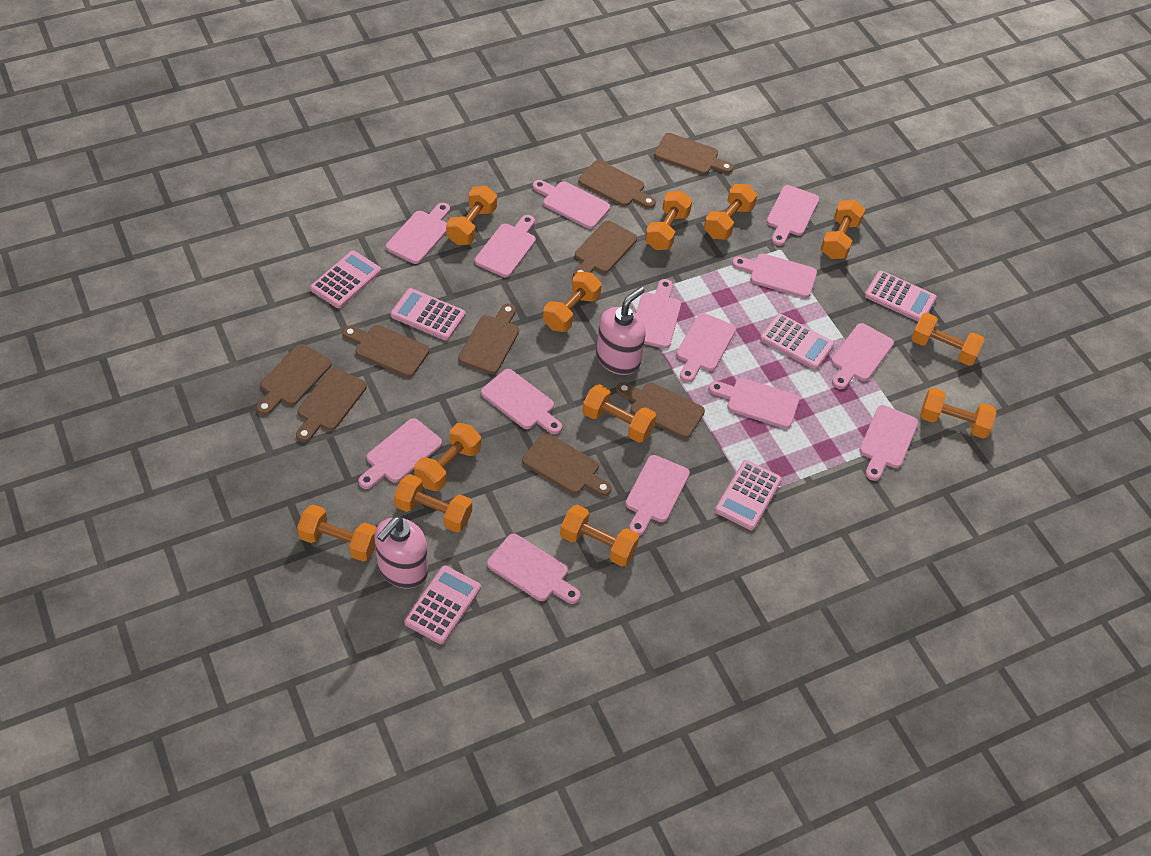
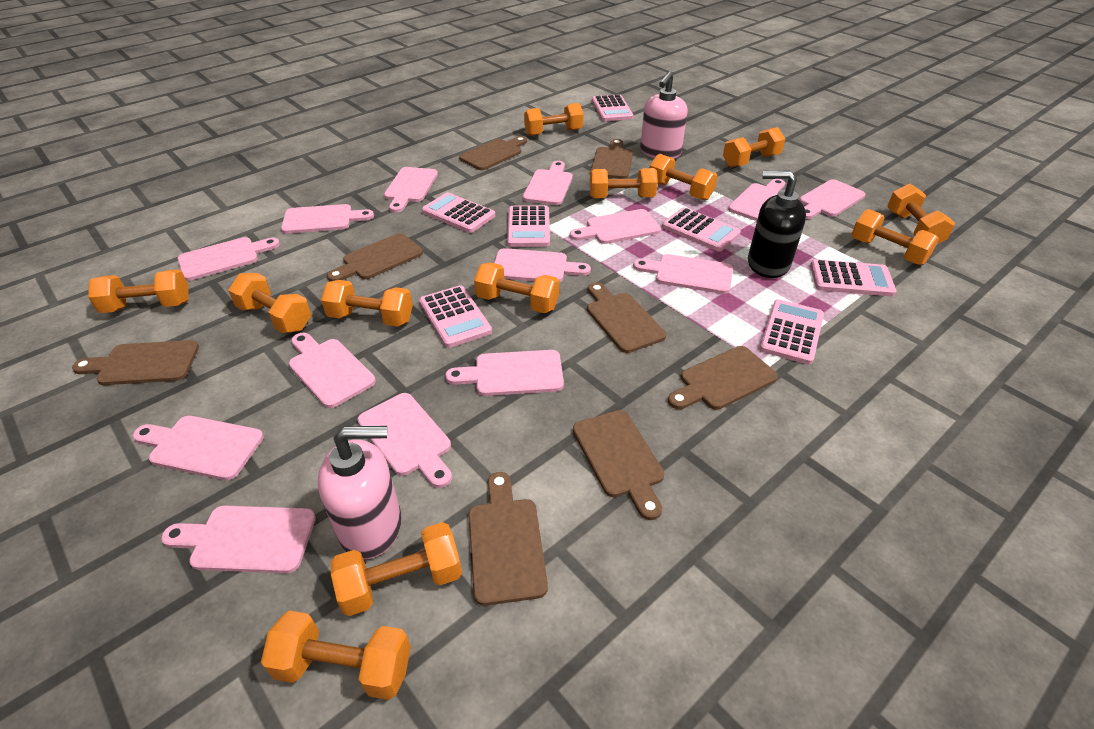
black soap dispenser: 0 -> 1
brown cutting board: 9 -> 8
pink calculator: 6 -> 7

